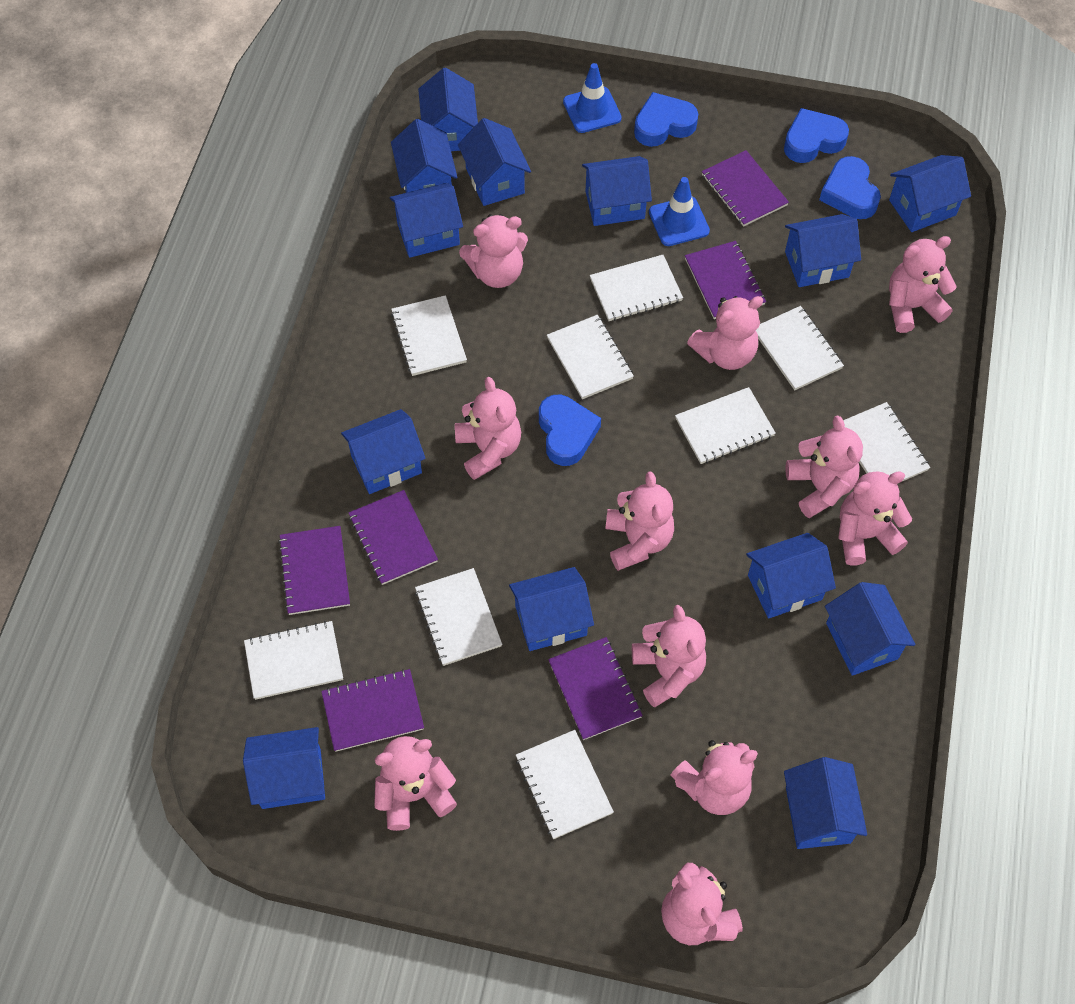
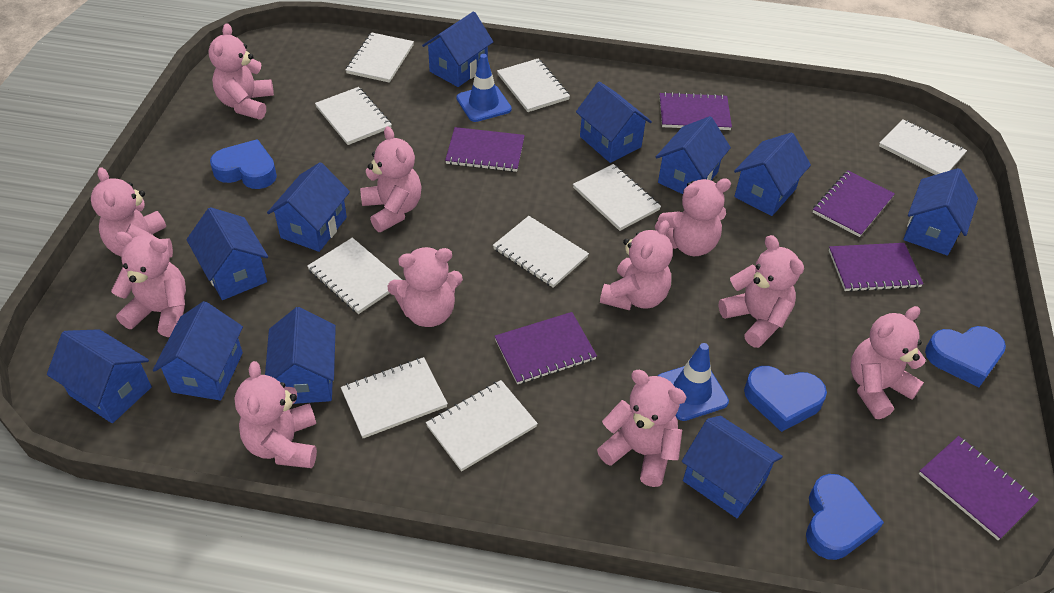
blue house: 13 -> 11

